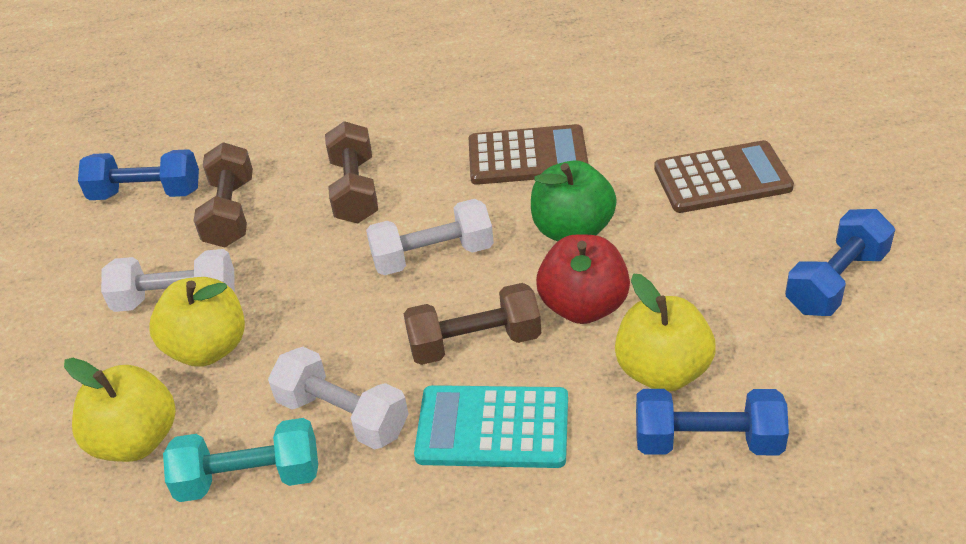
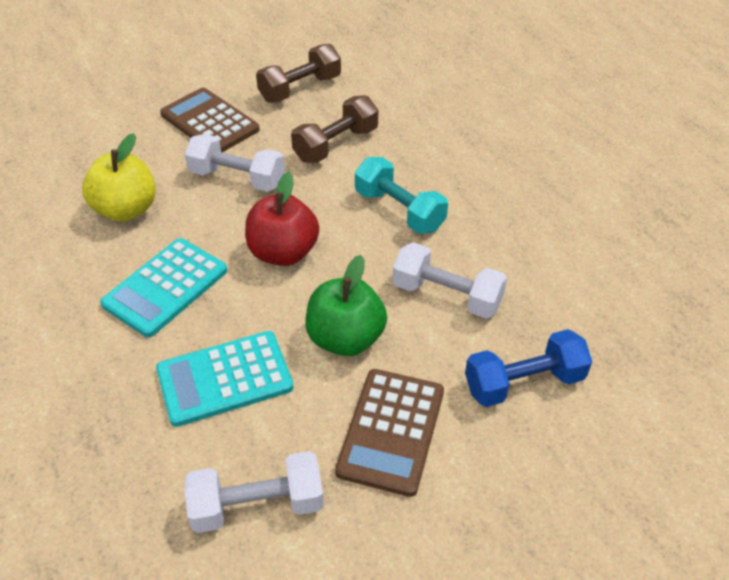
blue dumbbell: 3 -> 1
brown dumbbell: 3 -> 2
turquoise calculator: 1 -> 2
yellow apple: 3 -> 1

